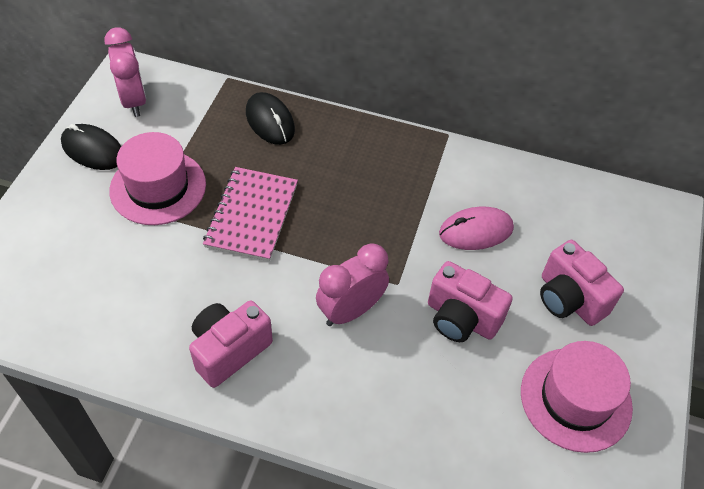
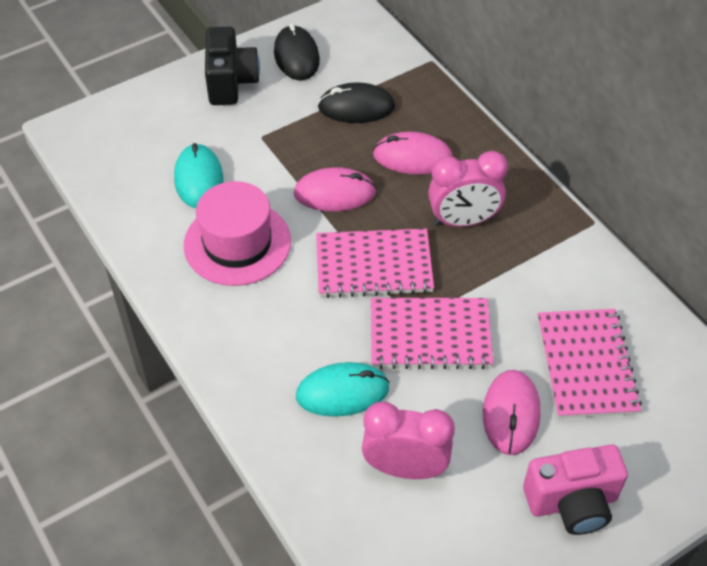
black camera: 0 -> 1
pink camera: 3 -> 1
pink hat: 2 -> 1
pink mouse: 1 -> 3
pink notebook: 1 -> 3
turquoise mouse: 0 -> 2

